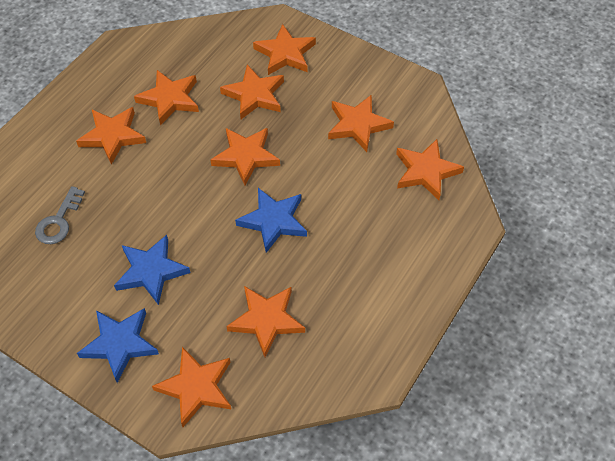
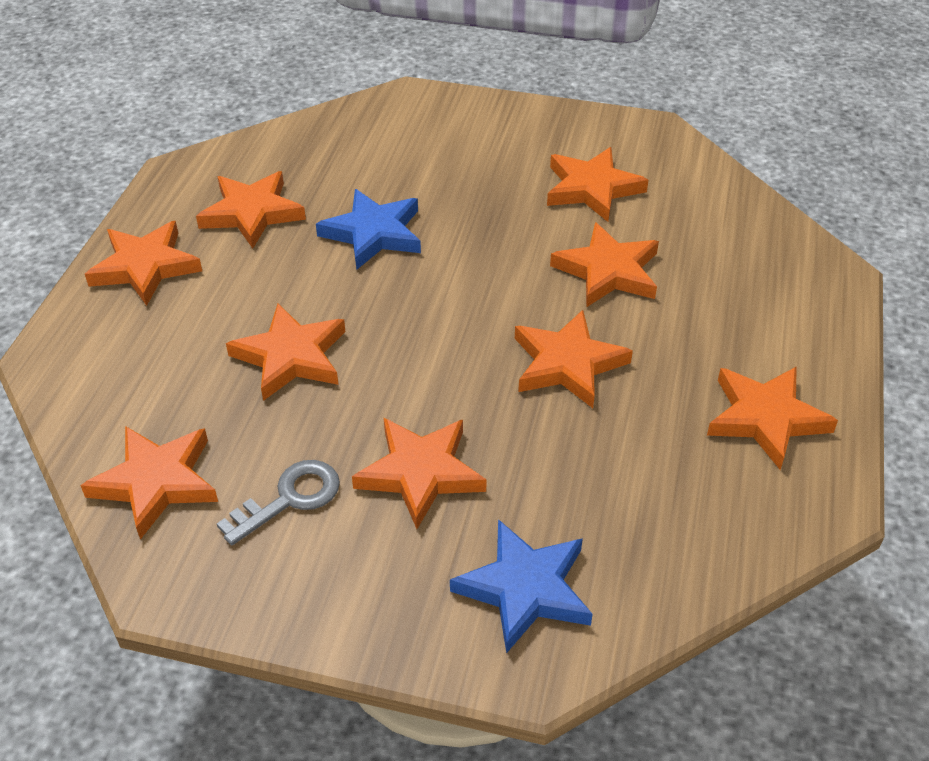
blue star: 3 -> 2

